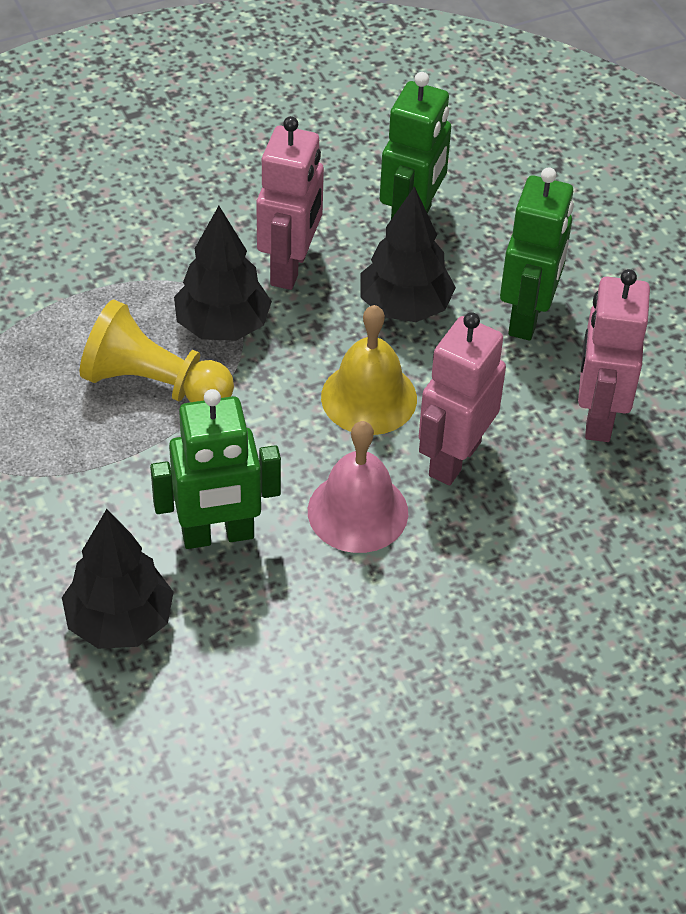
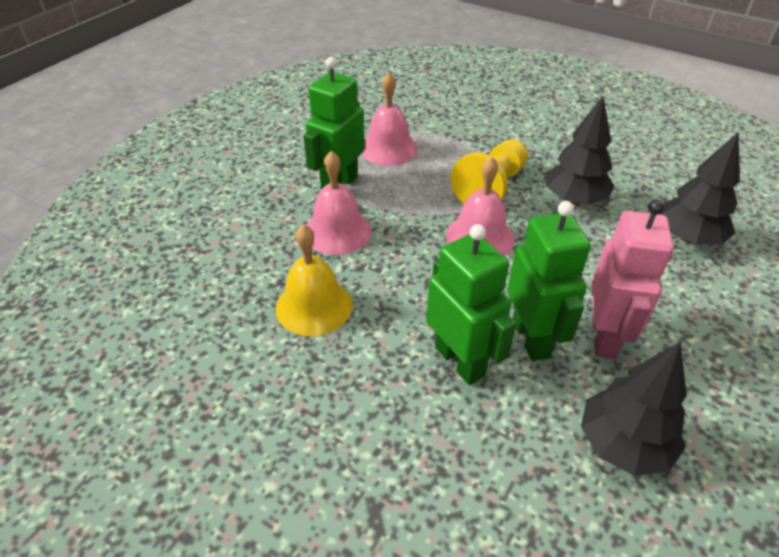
pink bell: 1 -> 3
pink robot: 3 -> 1

